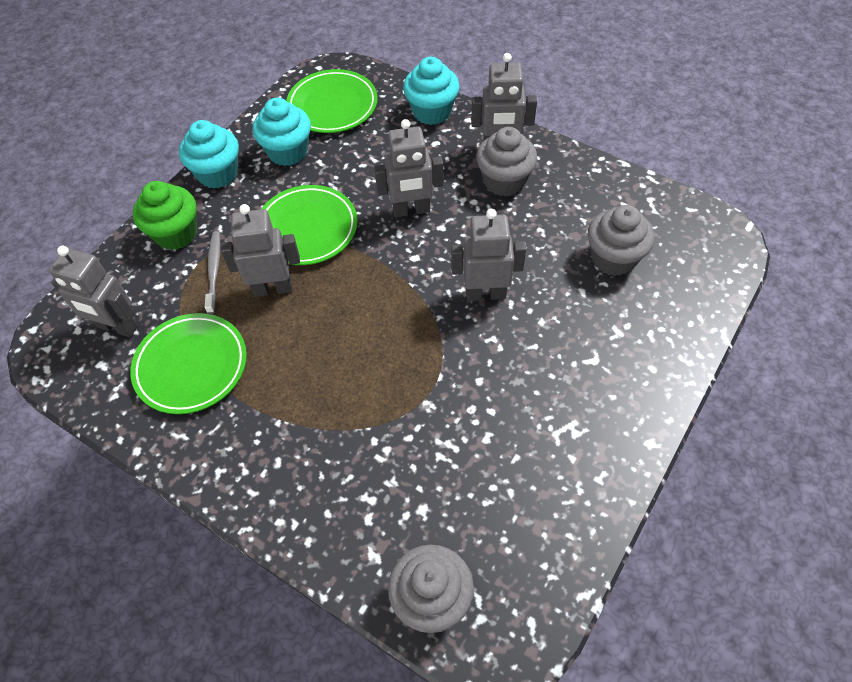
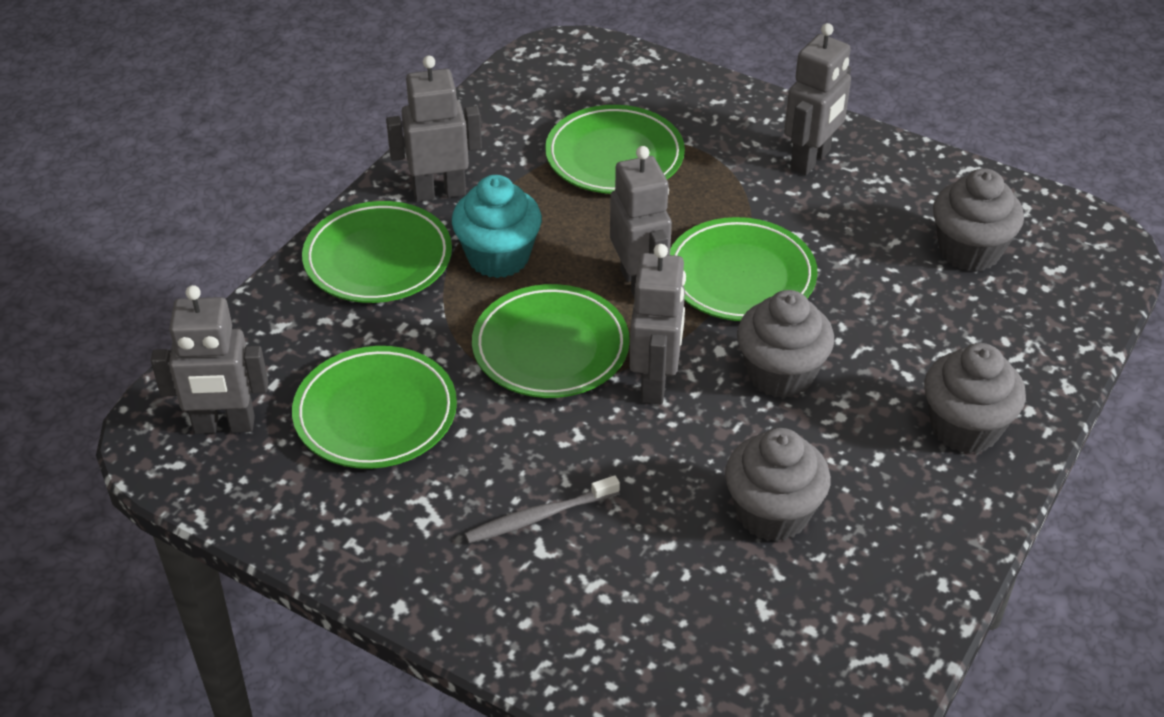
green cupcake: 1 -> 0
green plate: 3 -> 5
grey cupcake: 3 -> 4
turquoise cupcake: 3 -> 1

